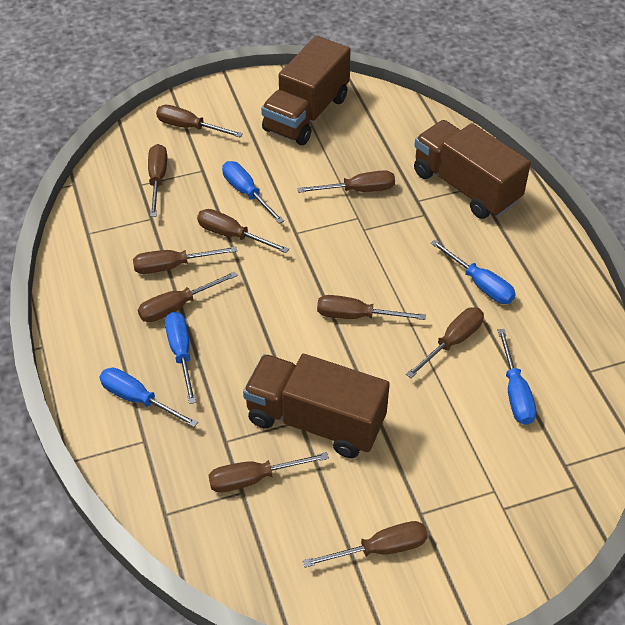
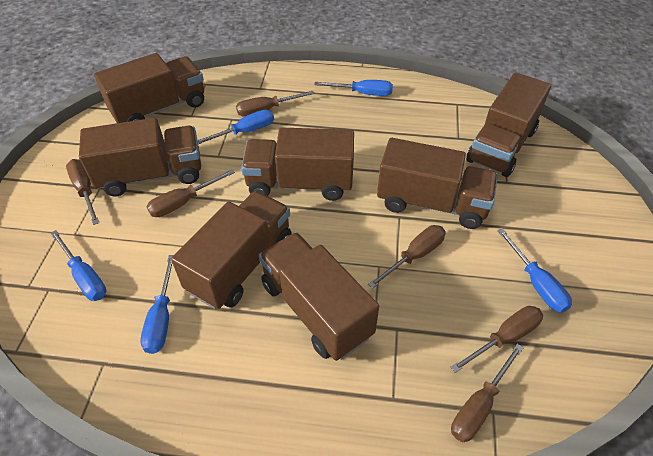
brown screwdriver: 10 -> 6
brown truck: 3 -> 7

